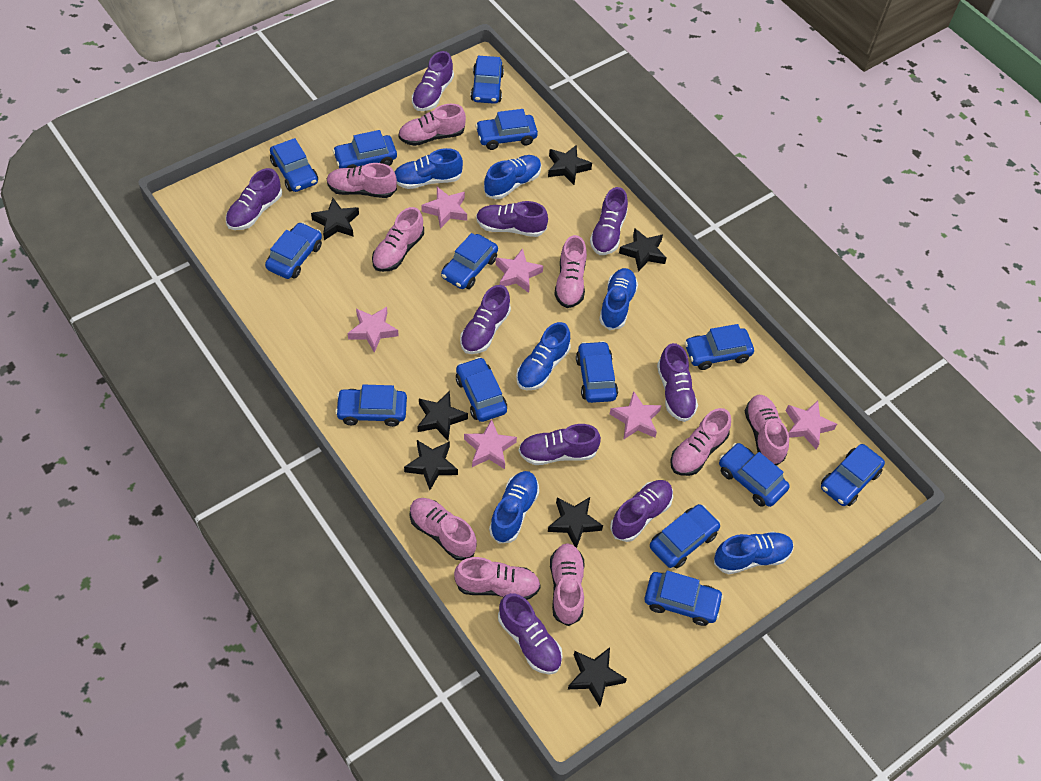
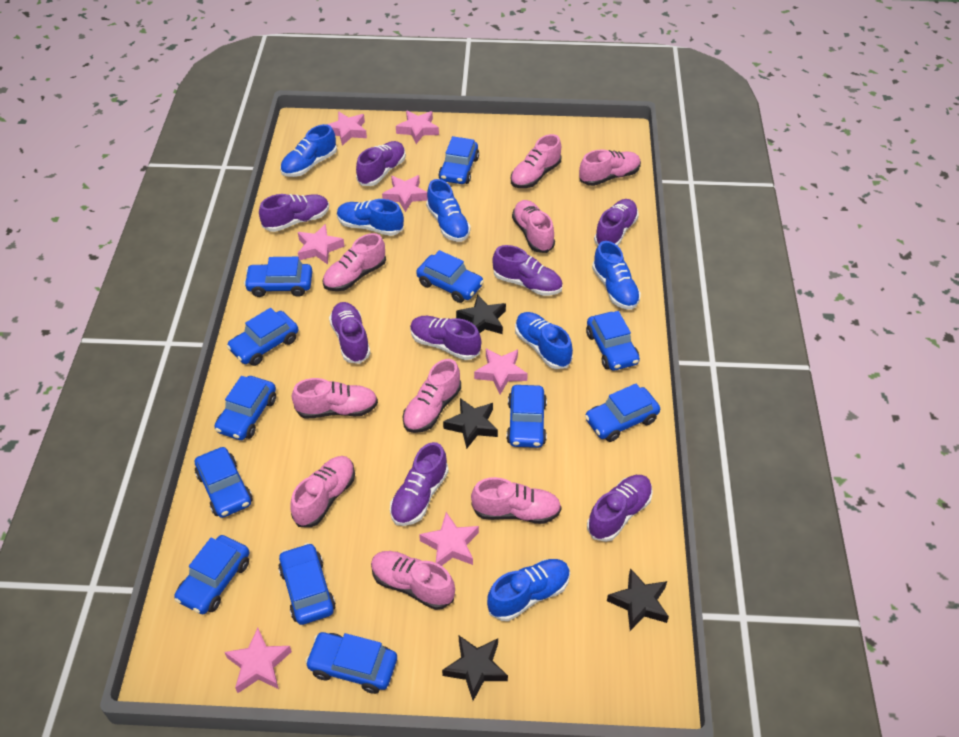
black star: 7 -> 4
blue car: 14 -> 12
pink star: 6 -> 7
purple shoe: 9 -> 8

